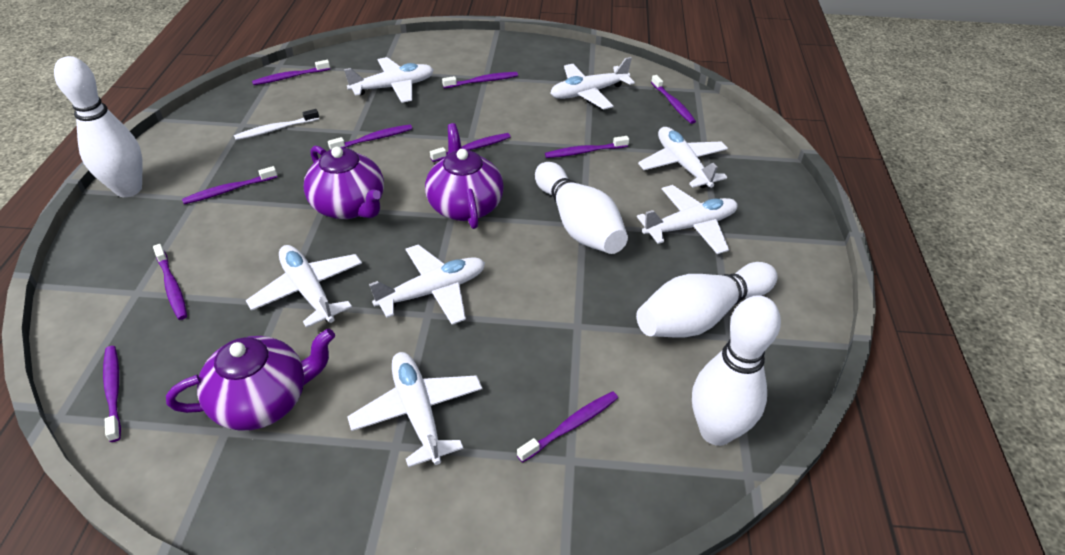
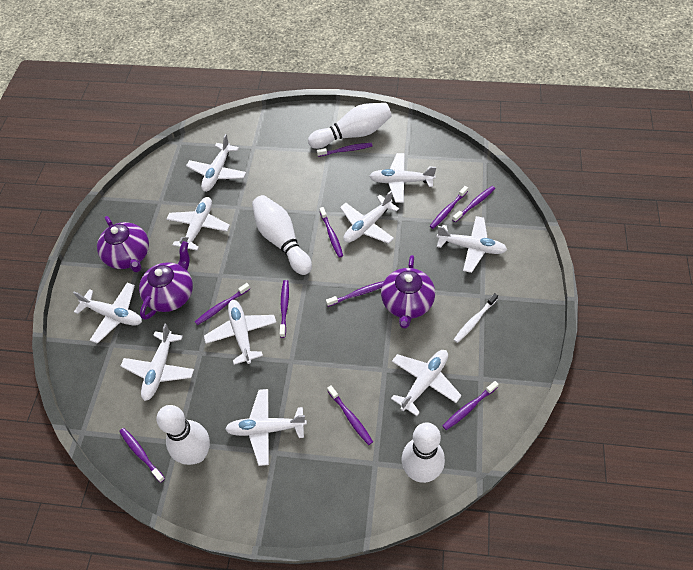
white plane: 7 -> 10

